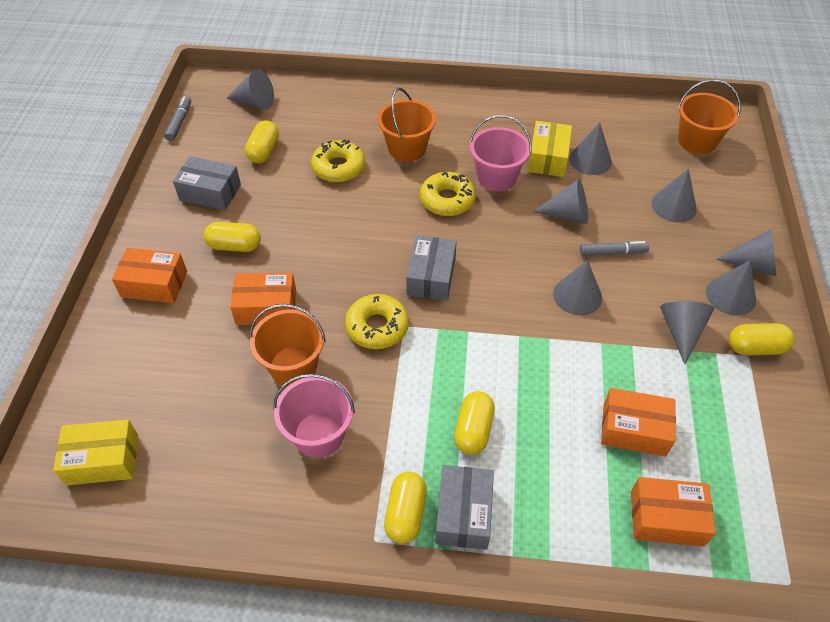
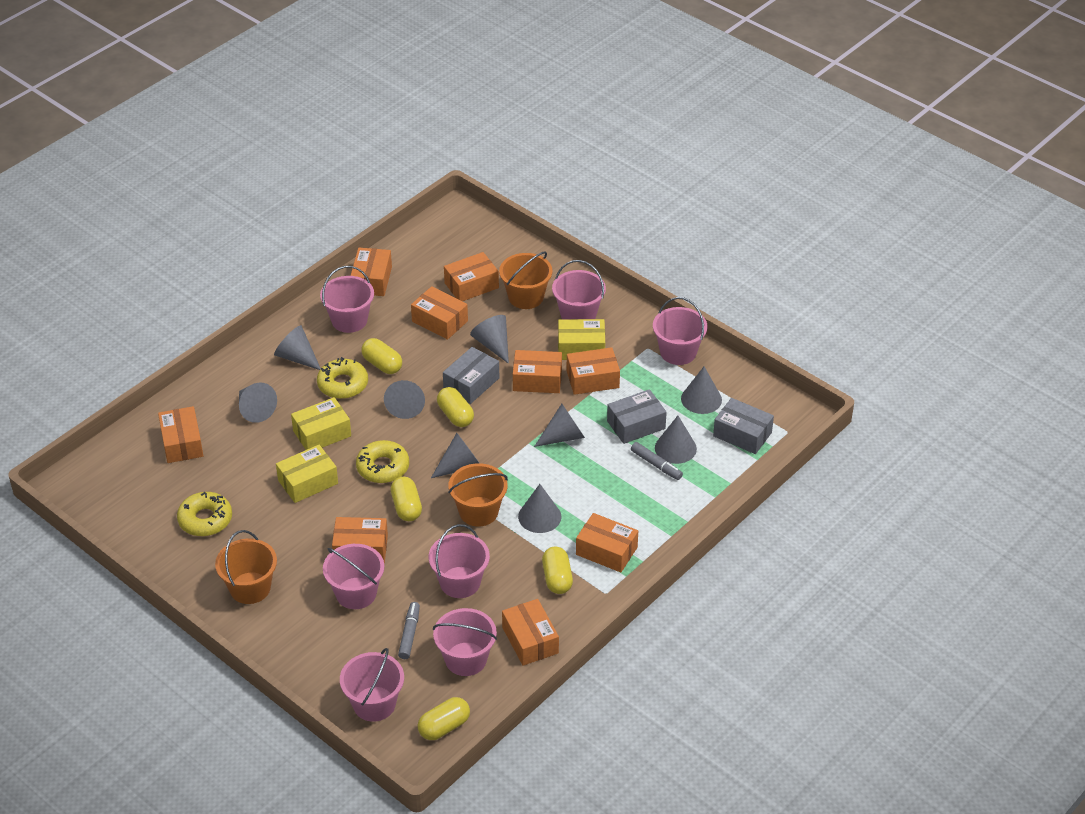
grey cone: 8 -> 9
orange box: 4 -> 9
pink bucket: 2 -> 7
yellow box: 2 -> 3

